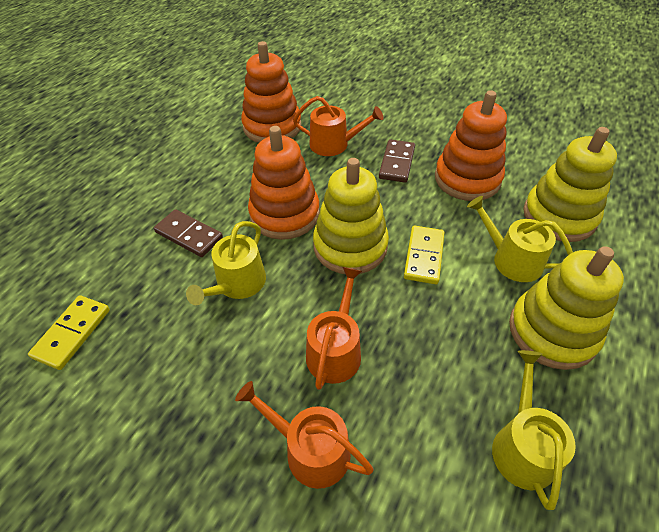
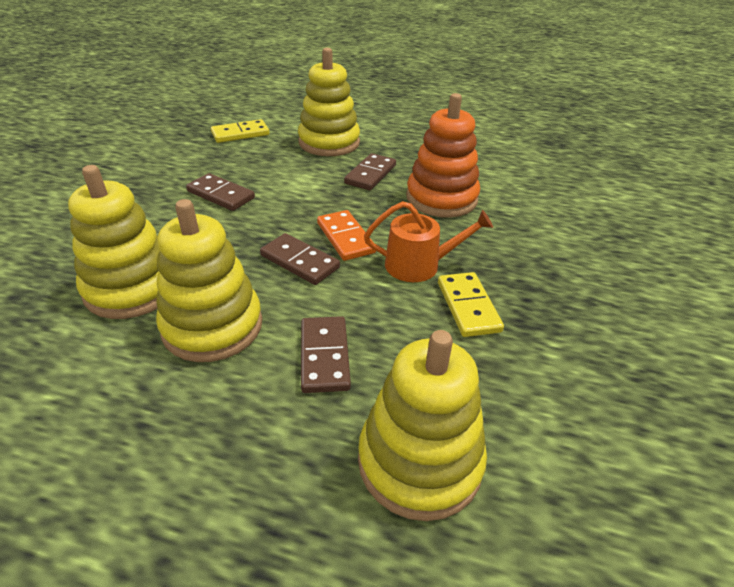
brown domino: 2 -> 4
orange domino: 0 -> 1
orange stacking toy: 3 -> 1
orange watering can: 3 -> 1
yellow stacking toy: 3 -> 4
yellow watering can: 3 -> 0

